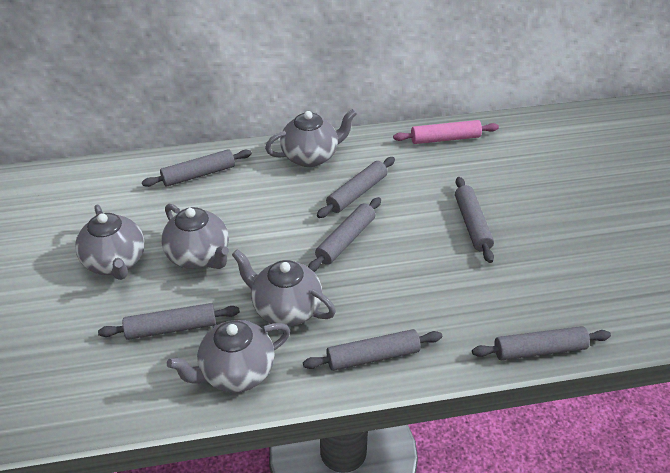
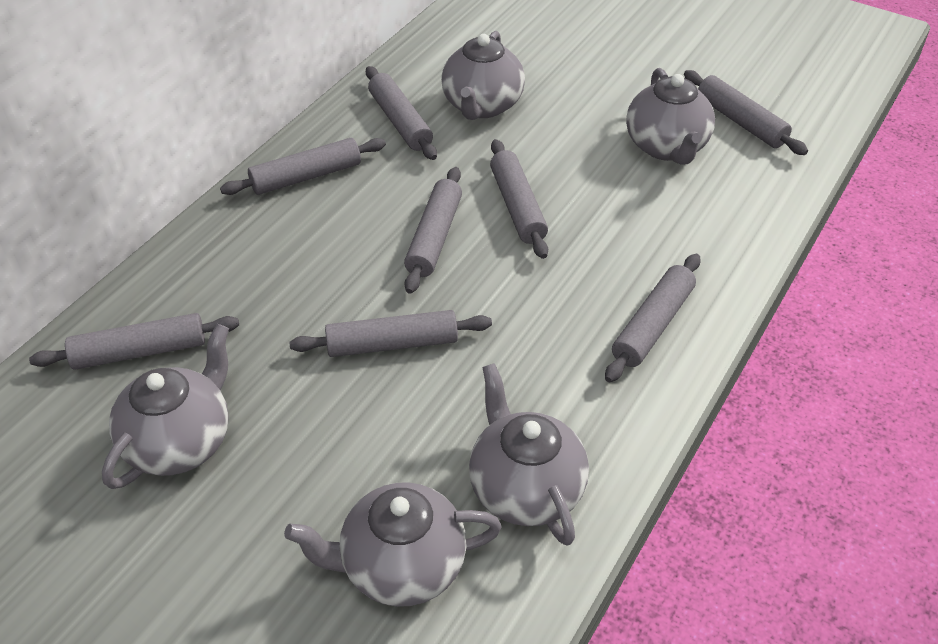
grey rolling pin: 7 -> 8
pink rolling pin: 1 -> 0

